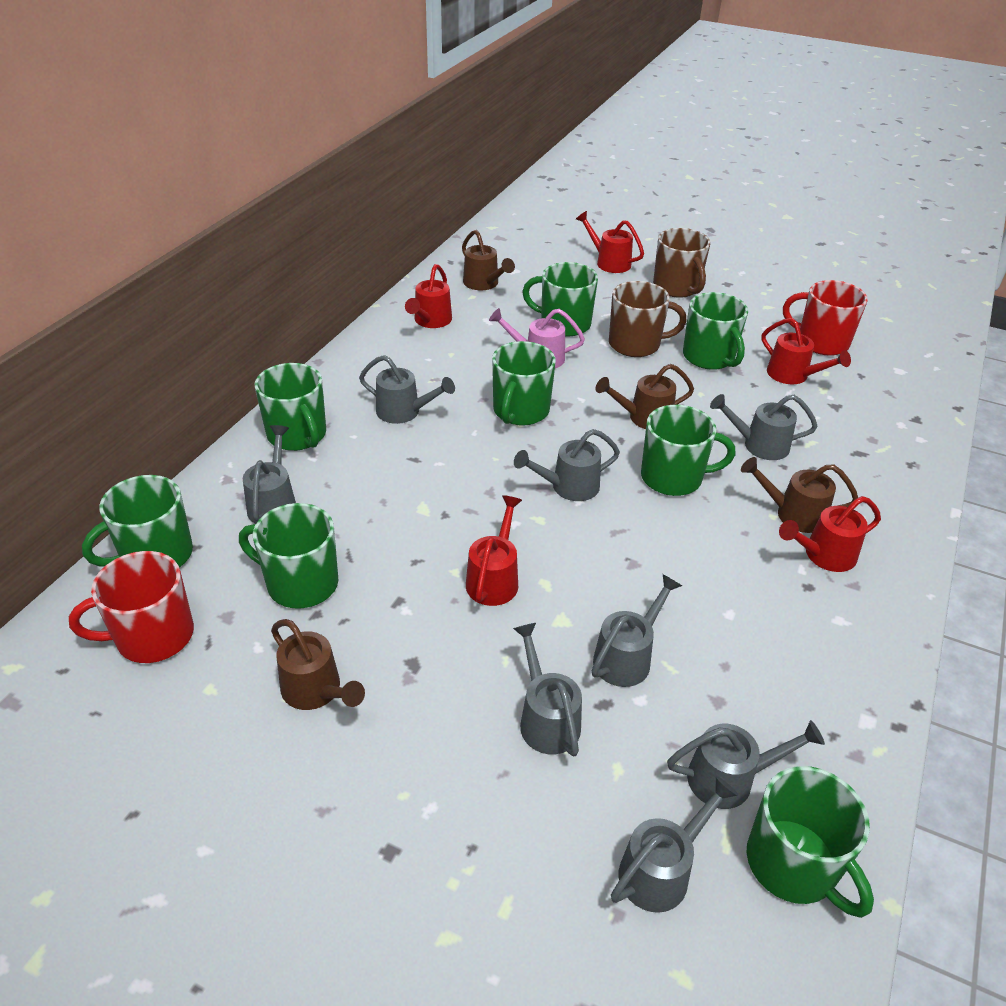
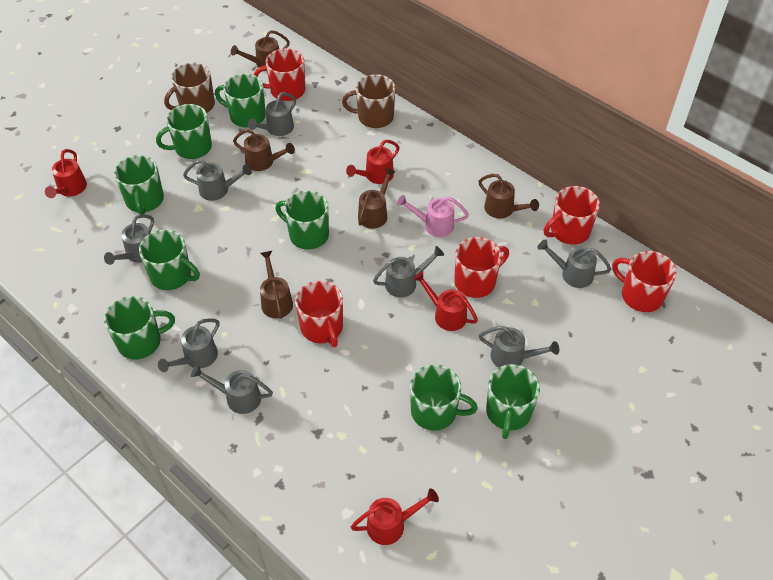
brown watering can: 4 -> 5
red mug: 2 -> 5
red watering can: 5 -> 4

